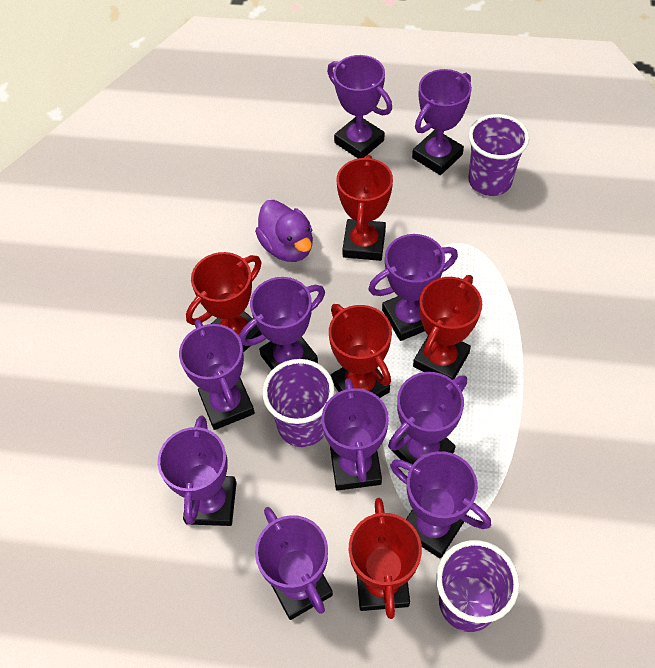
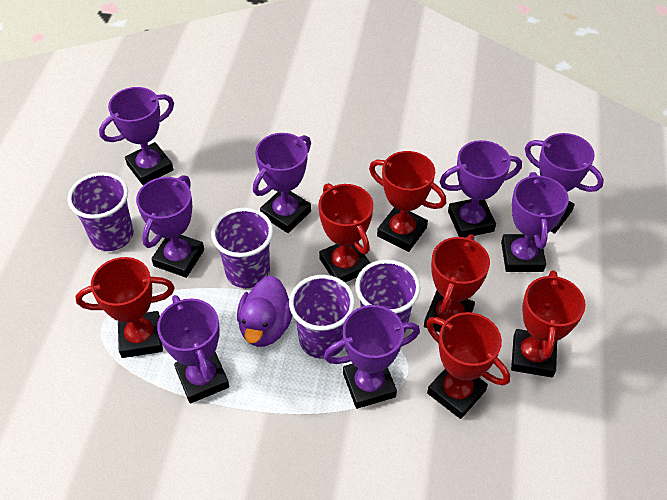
purple cup: 3 -> 4
purple trophy: 10 -> 8
red trophy: 5 -> 6

